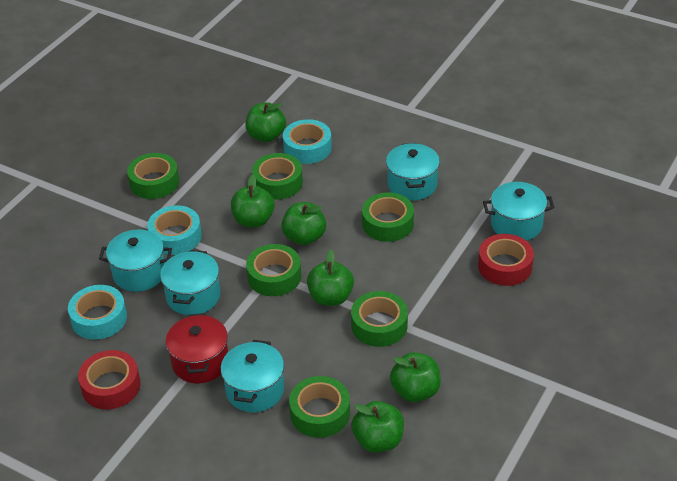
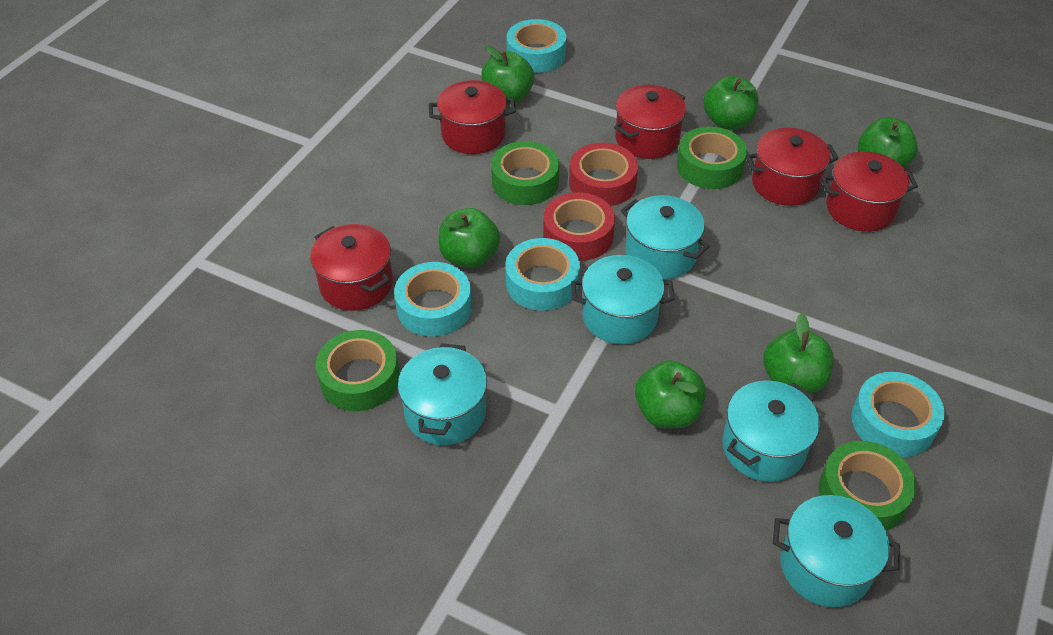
green tape: 6 -> 4
red pot: 1 -> 5
turquoise tape: 3 -> 4

